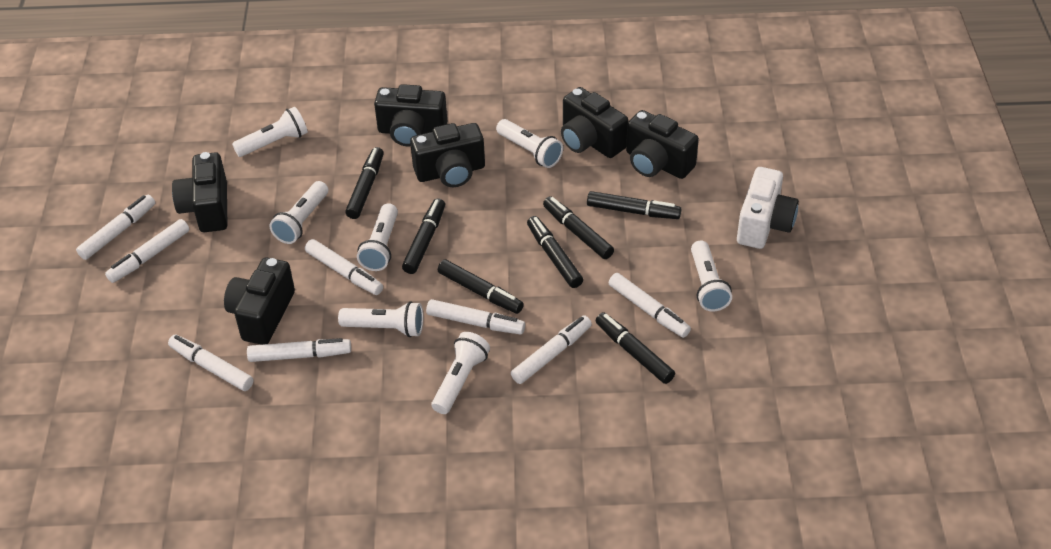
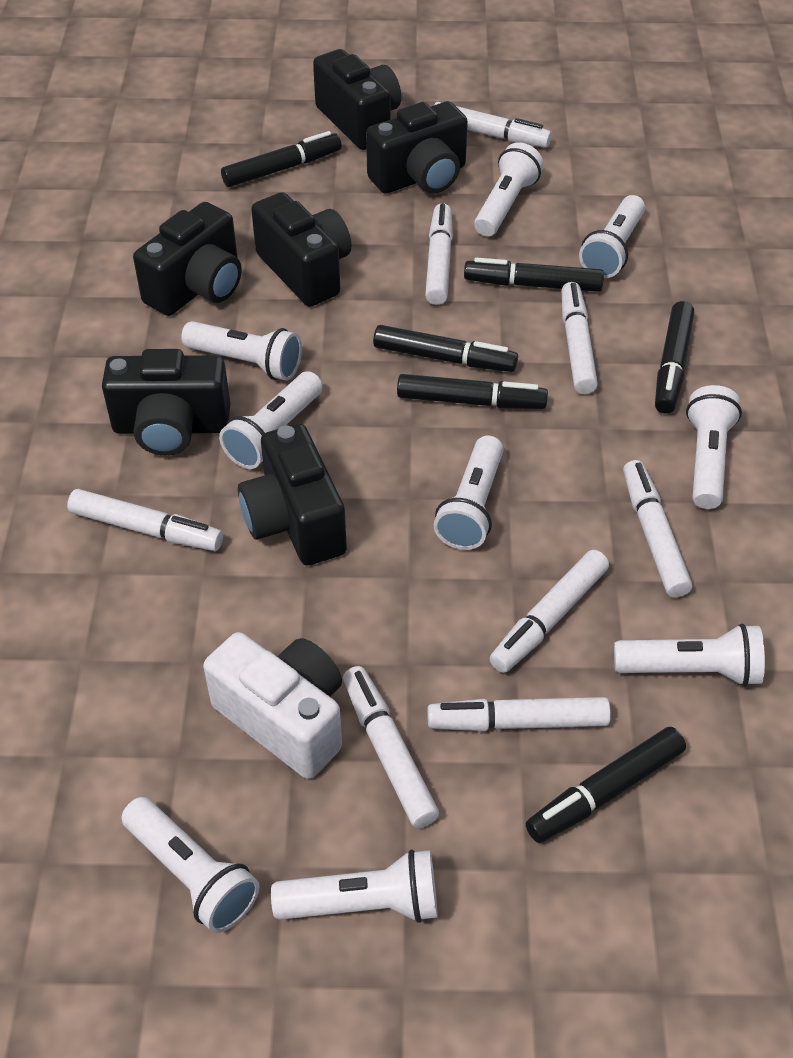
black marker: 7 -> 6
white flashlight: 7 -> 9

